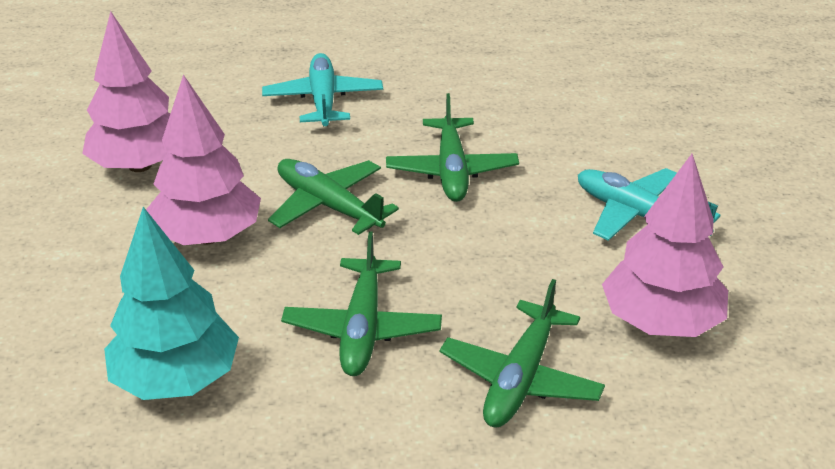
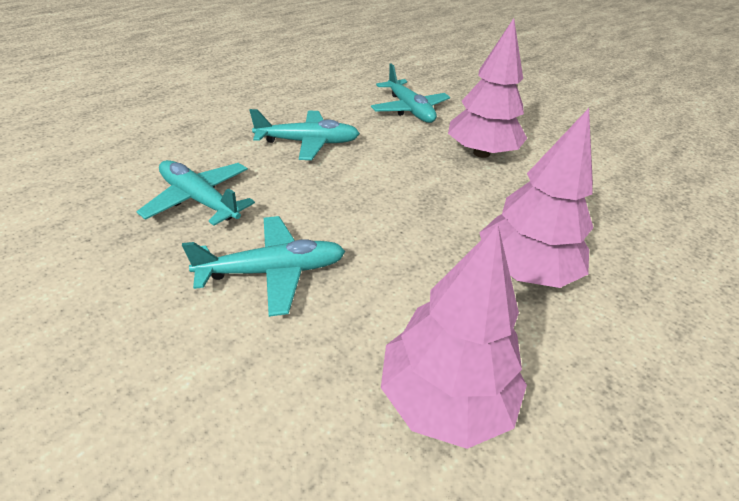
green plane: 4 -> 0
turquoise plane: 2 -> 4
turquoise tree: 1 -> 0

